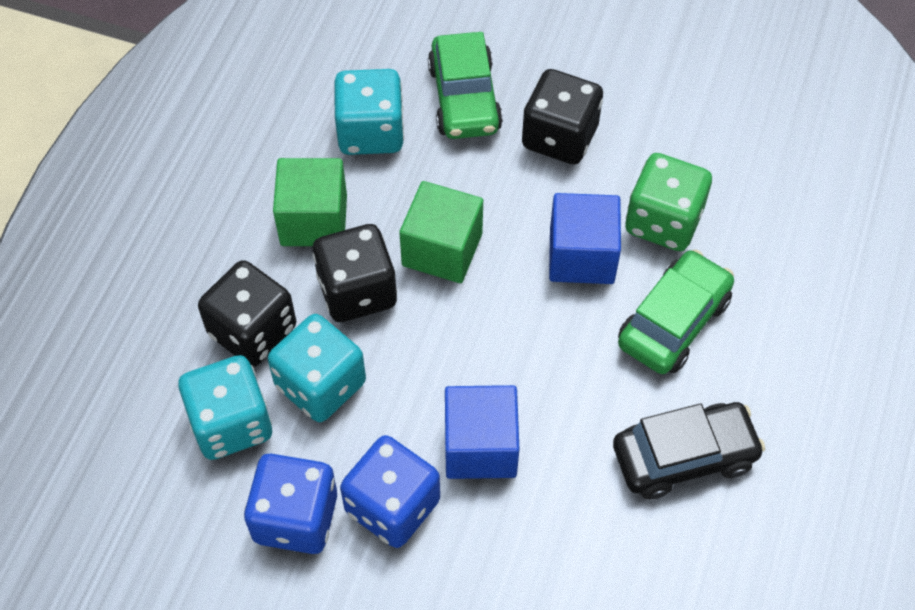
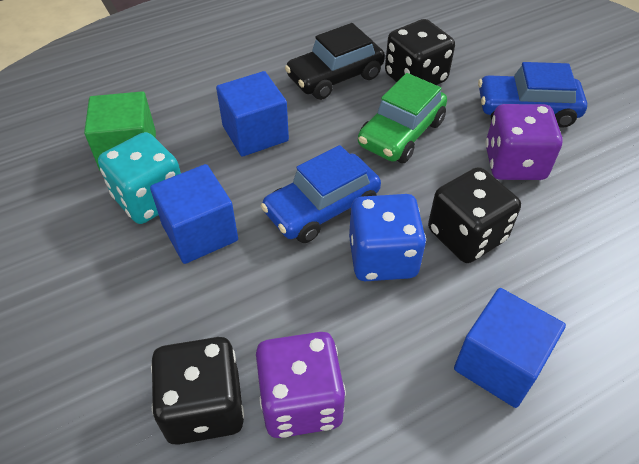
blue car: 0 -> 2
blue cube: 2 -> 3
blue dice: 2 -> 1
green car: 2 -> 1
green cube: 2 -> 1
green dice: 1 -> 0
purple dice: 0 -> 2
turquoise dice: 3 -> 1

